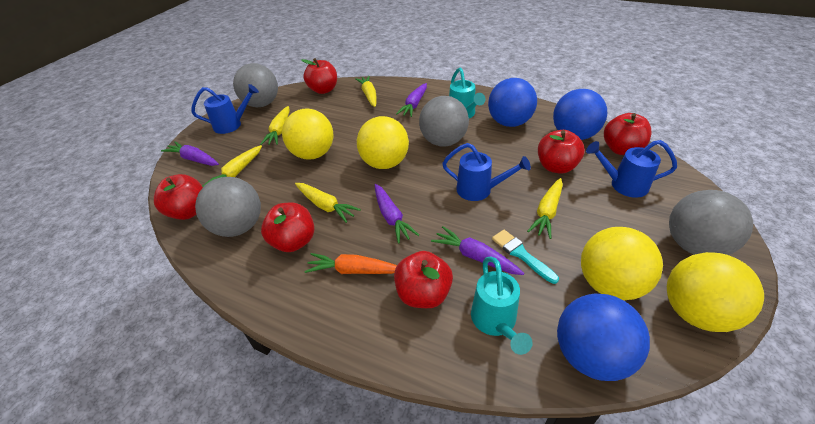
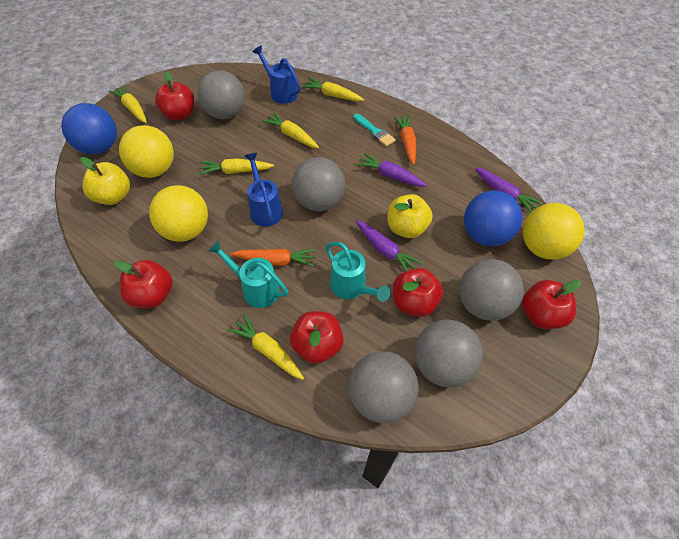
blue ball: 3 -> 2
blue watering can: 3 -> 2
grey ball: 4 -> 5
orange carrot: 1 -> 2
purple carrot: 4 -> 3
red apple: 6 -> 5
yellow apple: 0 -> 2
yellow ball: 4 -> 3

